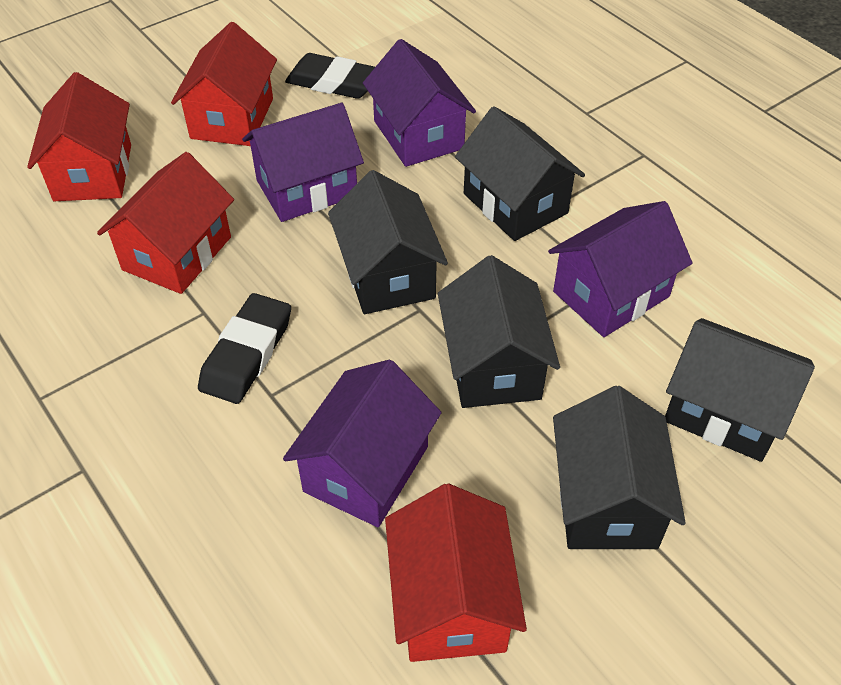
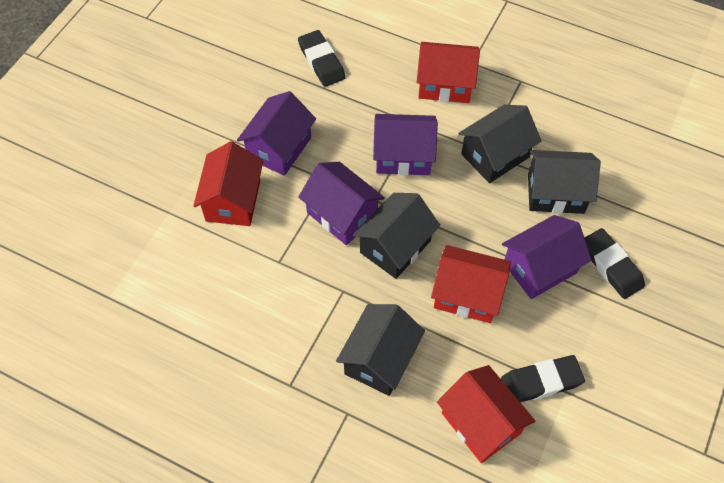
black eraser: 2 -> 3
black house: 5 -> 4

